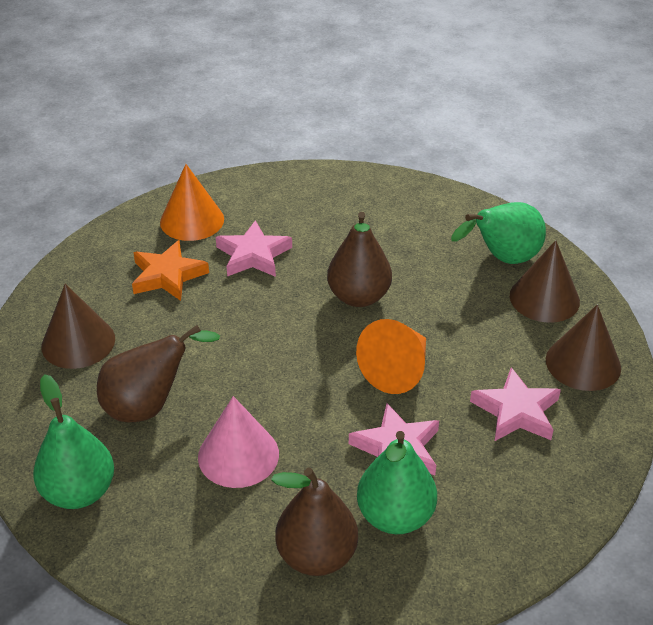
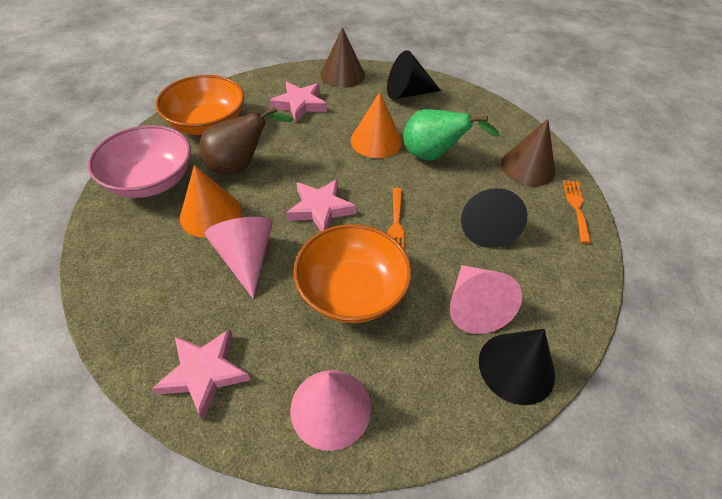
black cone: 0 -> 3
brown cone: 3 -> 2
brown pear: 3 -> 1
green pear: 3 -> 1
orange bowl: 0 -> 2
orange fork: 0 -> 2
orange star: 1 -> 0
pink bowl: 0 -> 1
pink cone: 1 -> 3

